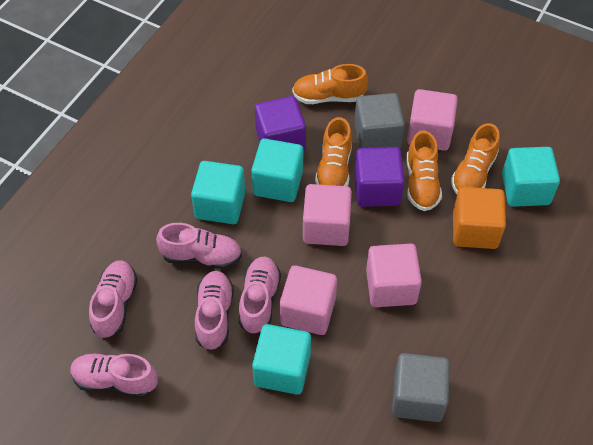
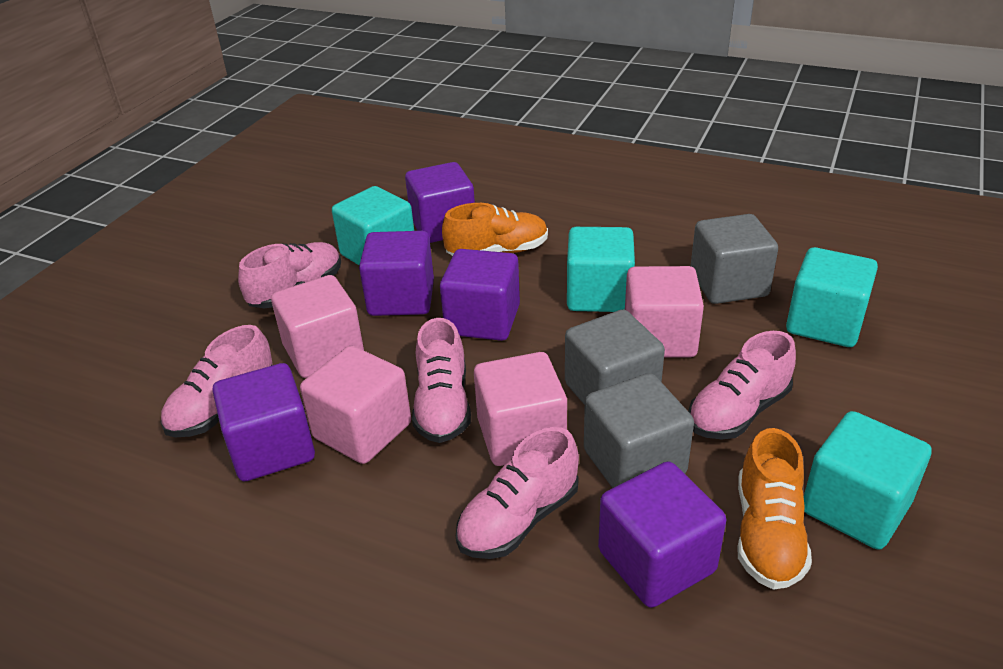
grey cube: 2 -> 3
orange cube: 1 -> 0
orange shoe: 4 -> 2
purple cube: 2 -> 5

